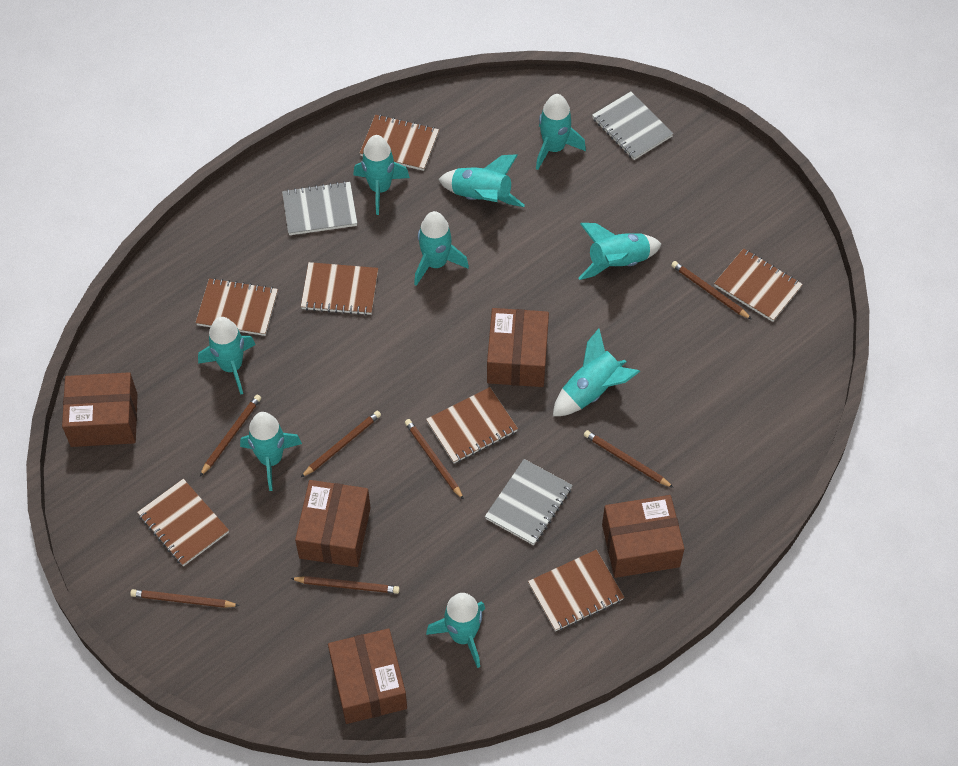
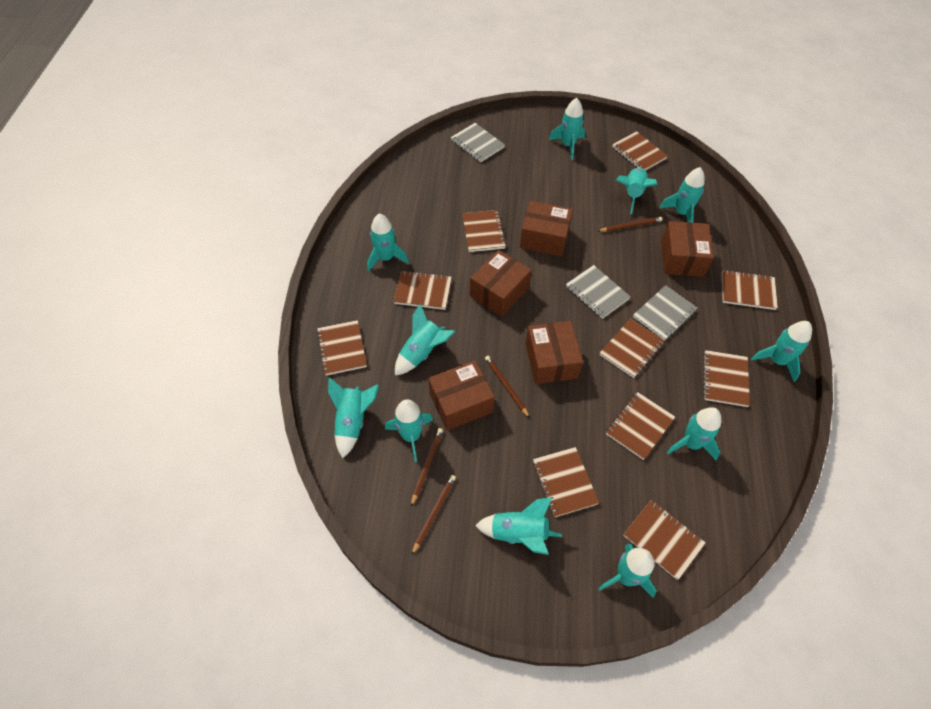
brown notebook: 7 -> 10
brown pencil: 7 -> 4
turquoise rocket: 9 -> 11

